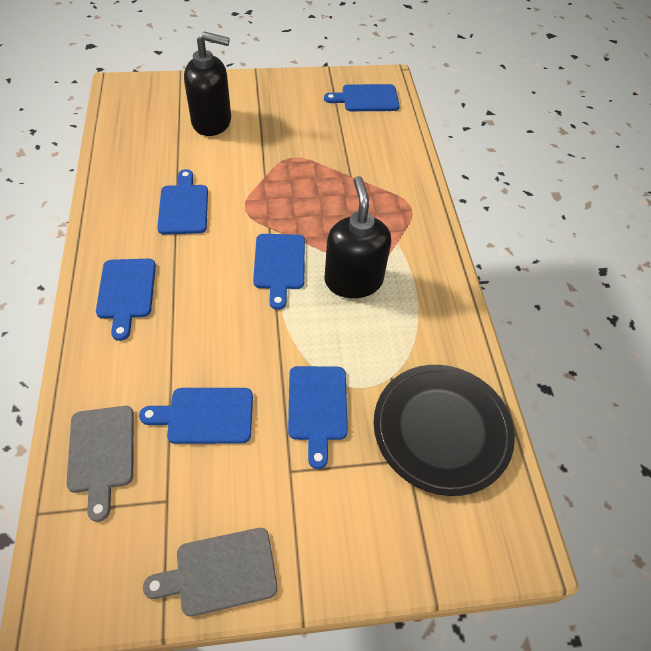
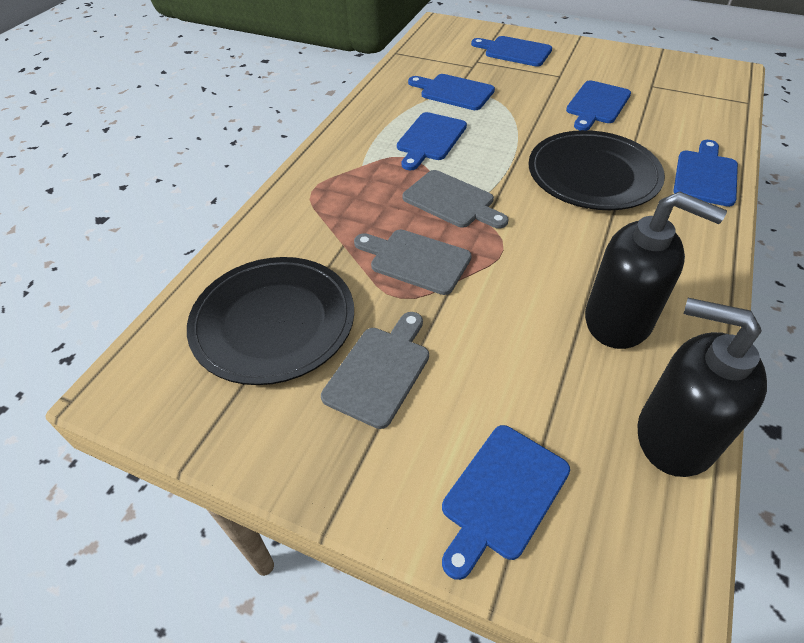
black plate: 1 -> 2
grey cutting board: 2 -> 3

